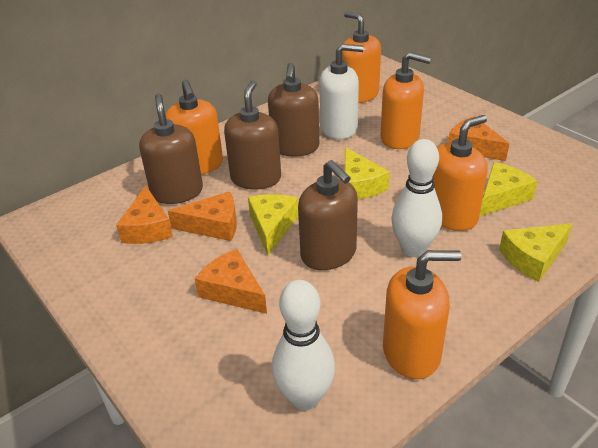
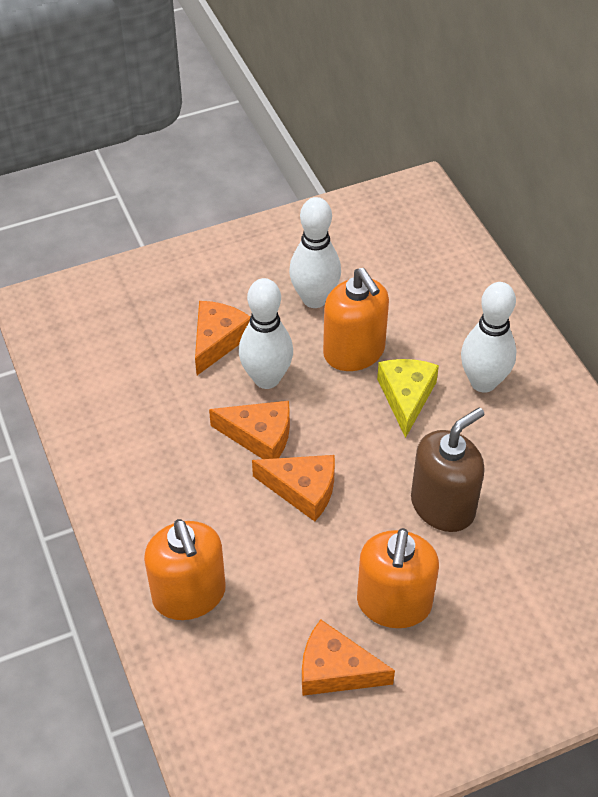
brown soap dispenser: 4 -> 1
orange soap dispenser: 5 -> 3
white bowling pin: 2 -> 3
white soap dispenser: 1 -> 0
yellow cheese: 4 -> 1

